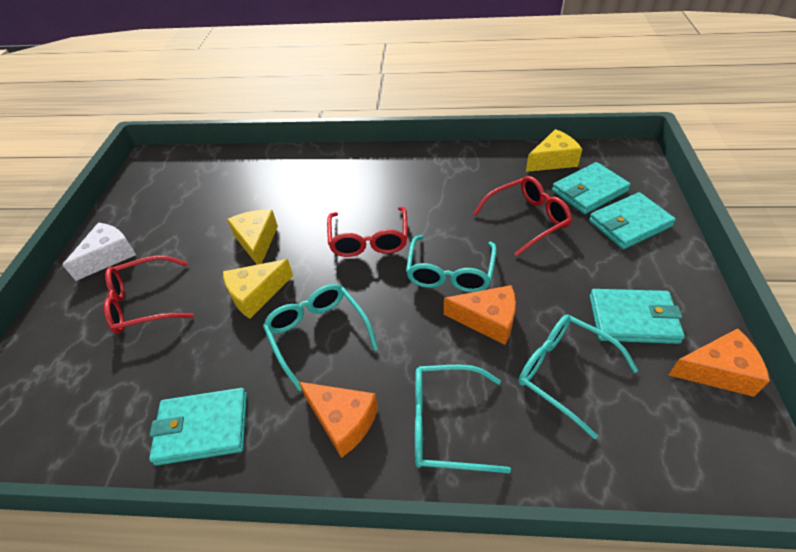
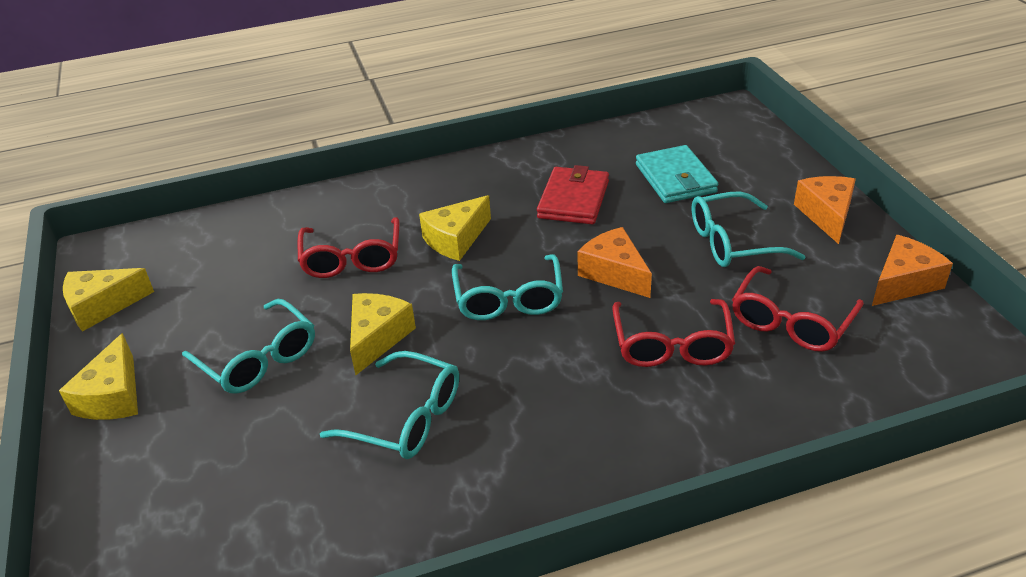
red wallet: 0 -> 1
turquoise wallet: 4 -> 1
white cheese: 1 -> 0
yellow cheese: 3 -> 4

